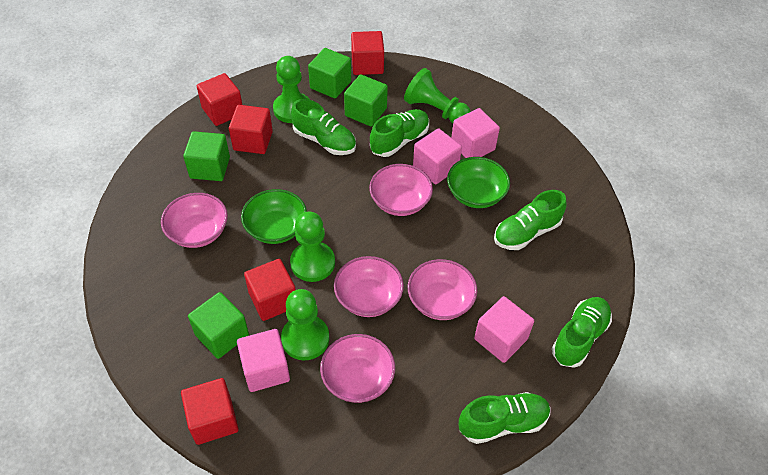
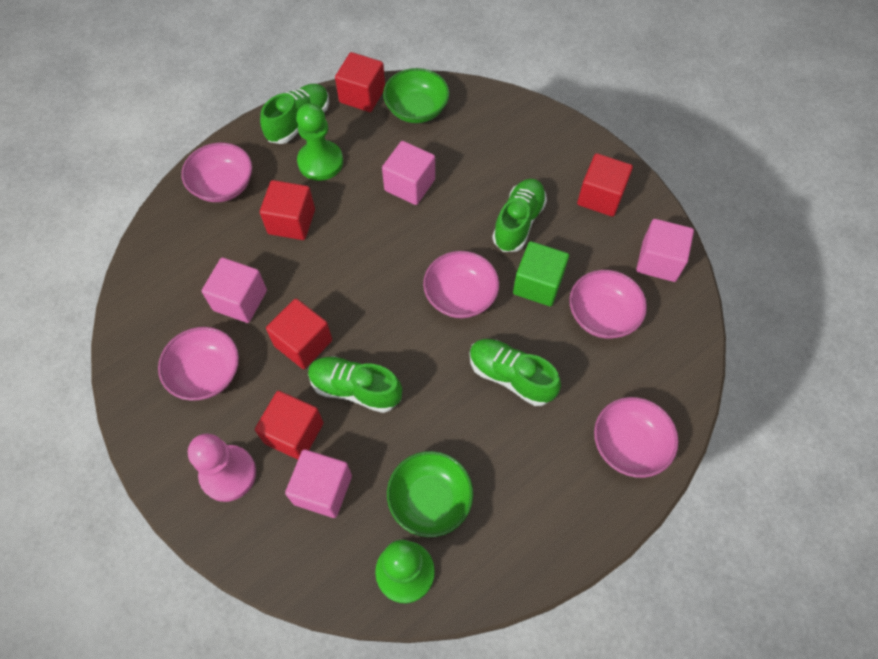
green cube: 4 -> 1
green pawn: 4 -> 2
green shoe: 5 -> 4
pink pawn: 0 -> 1

